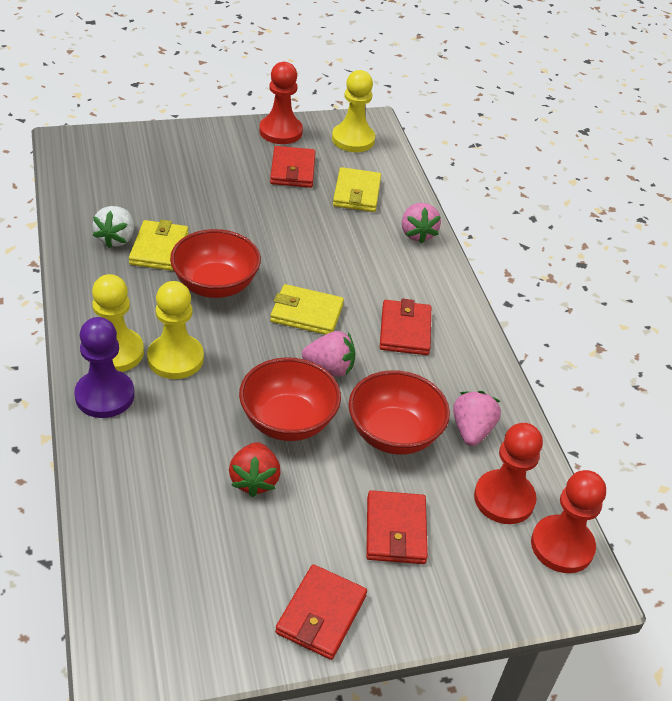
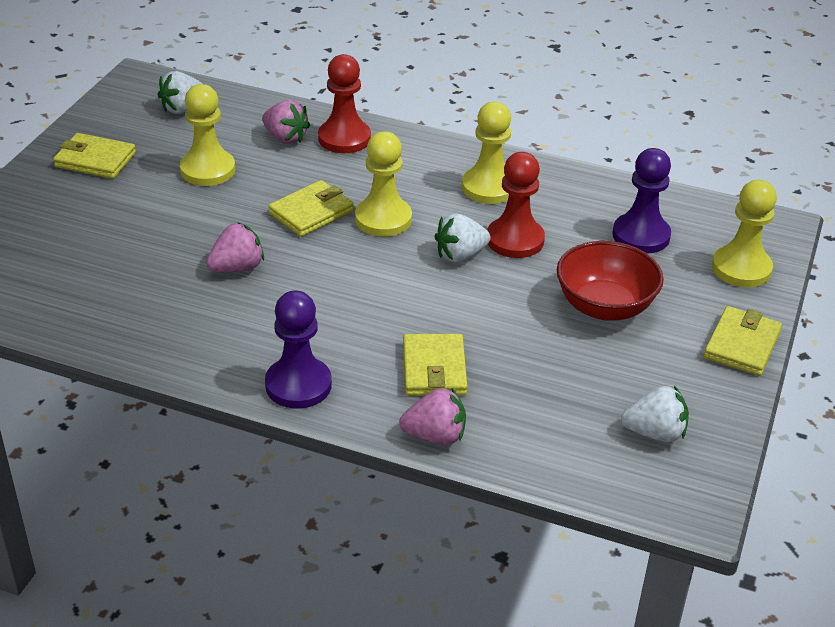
purple pawn: 1 -> 2
red bowl: 3 -> 1
red pawn: 3 -> 2
red strawberry: 1 -> 0
red wallet: 4 -> 0
white strawberry: 1 -> 3
yellow pawn: 3 -> 4
yellow wallet: 3 -> 4

